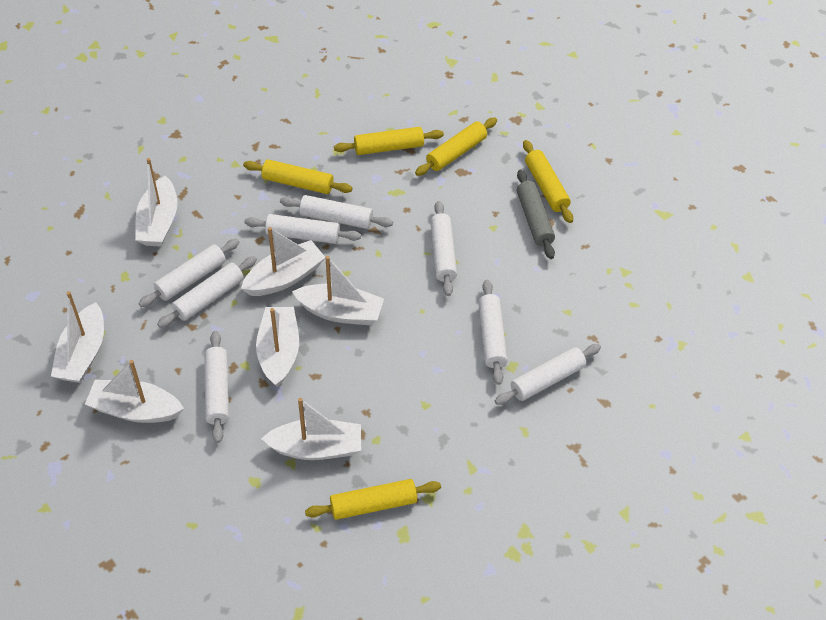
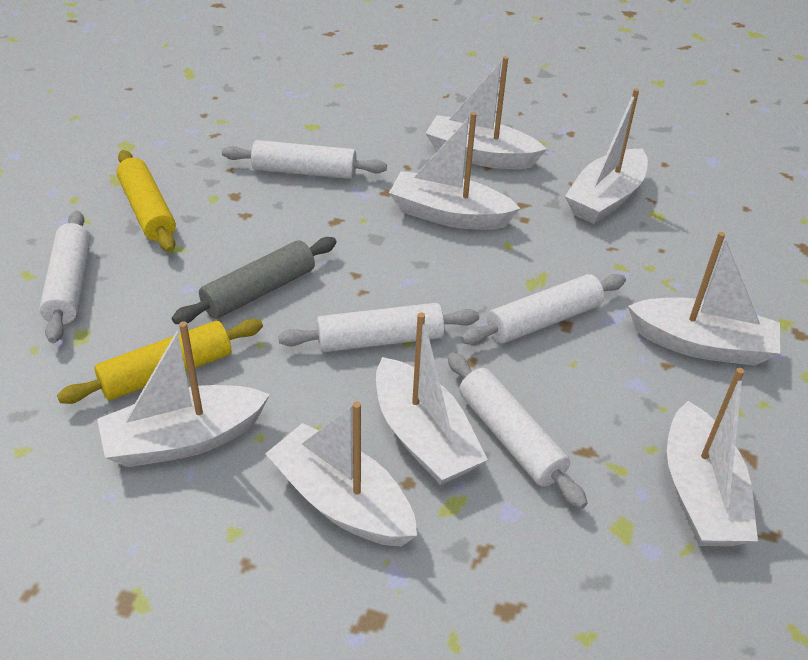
white boat: 7 -> 8
white rolling pin: 8 -> 5
yellow rolling pin: 5 -> 2

